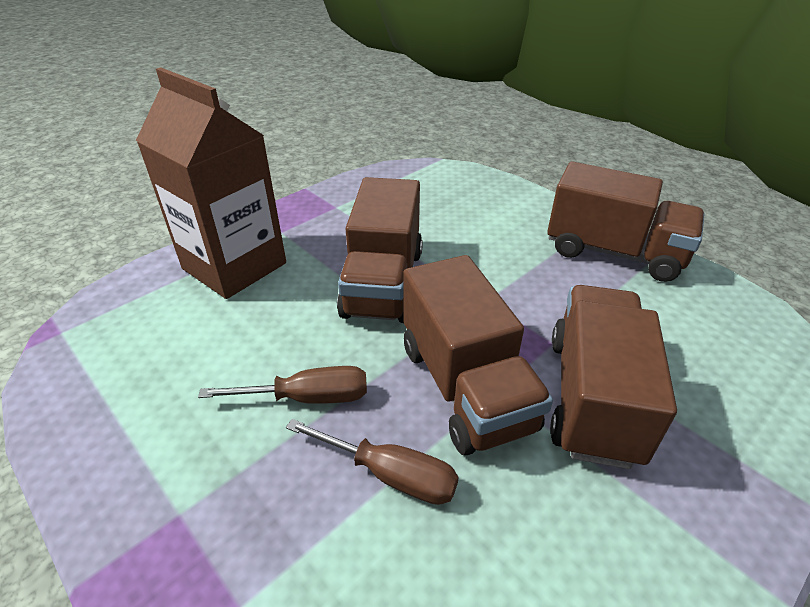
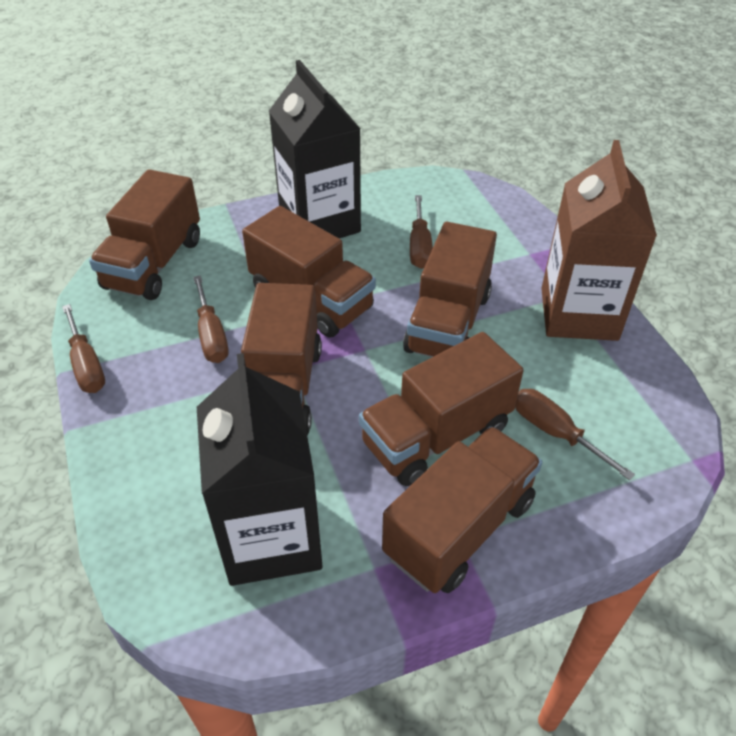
black carton: 0 -> 2
brown screwdriver: 2 -> 4
brown truck: 4 -> 6

